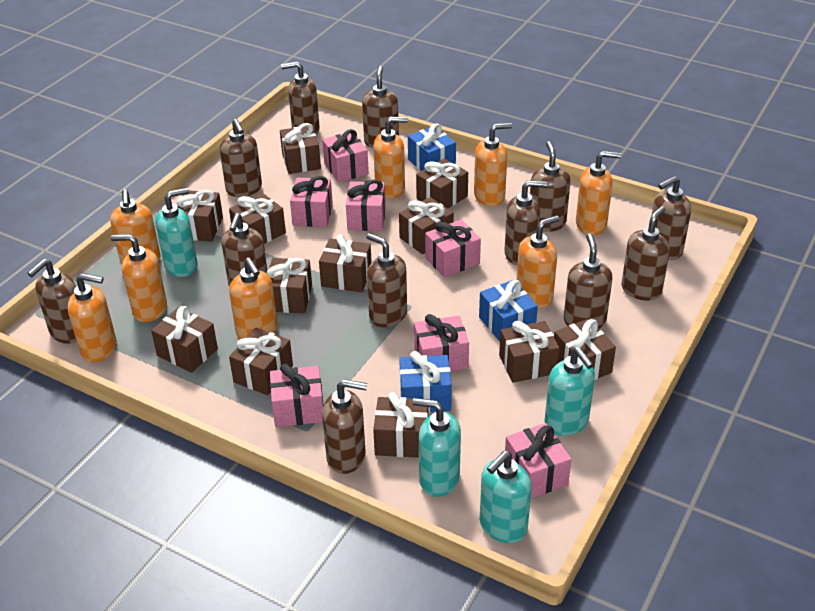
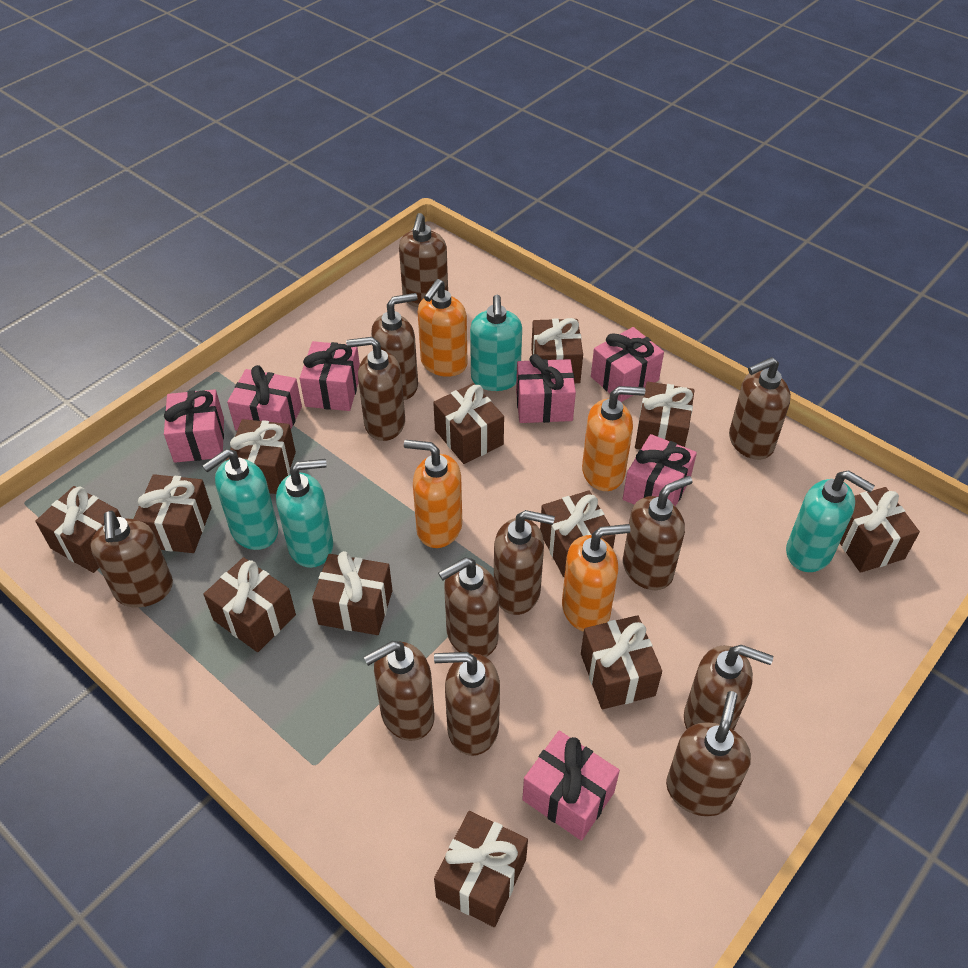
blue gift: 3 -> 0
orange soap dispenser: 8 -> 4

